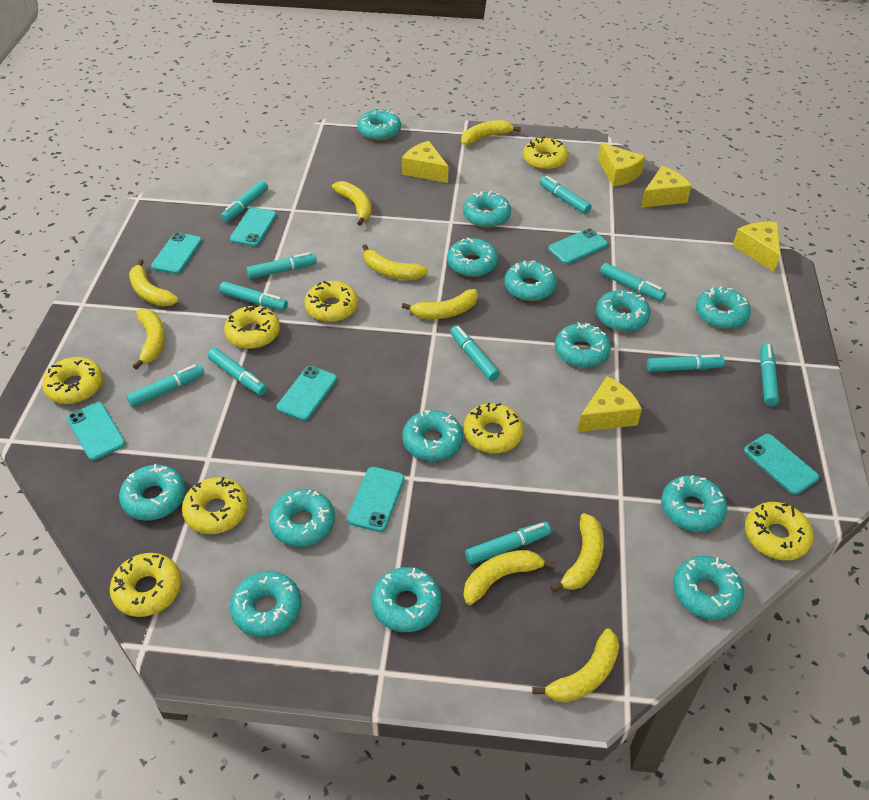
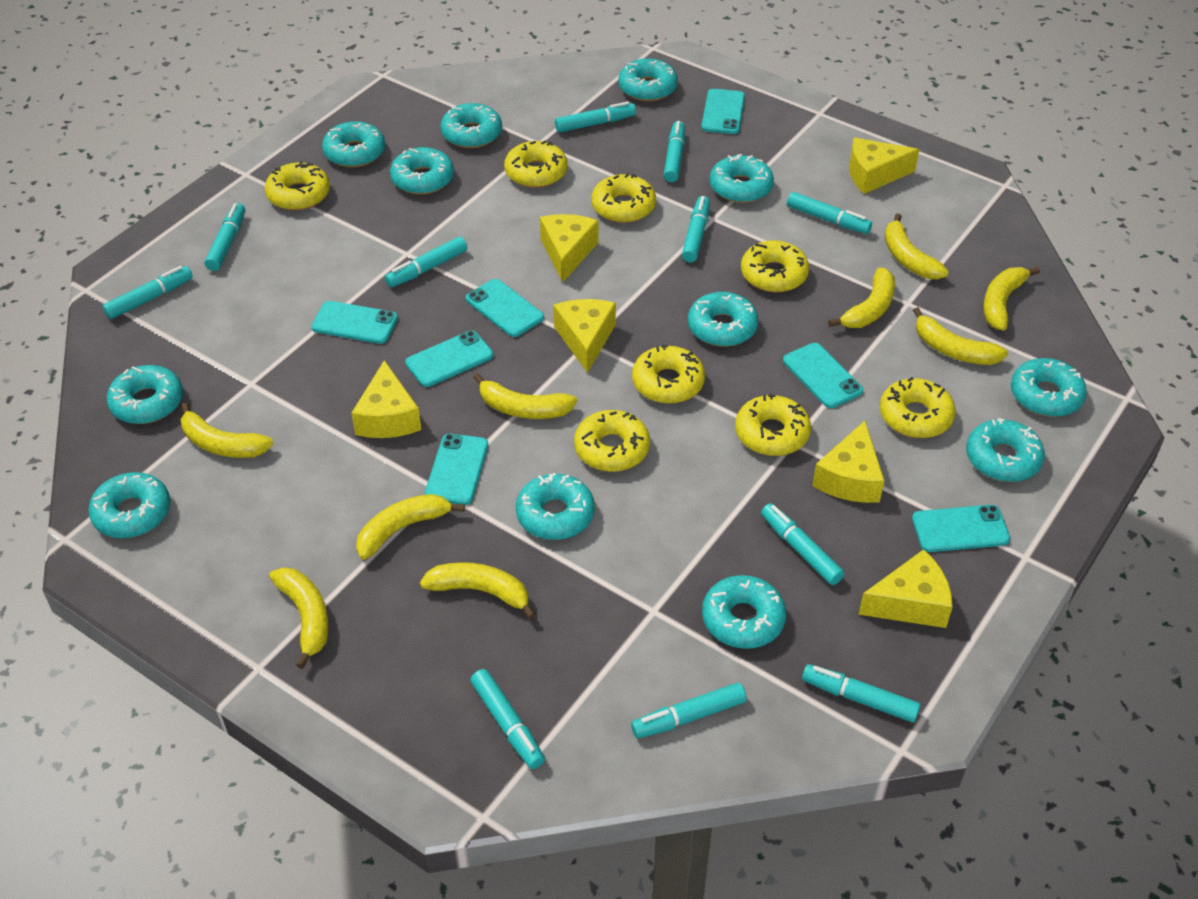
turquoise donut: 14 -> 12
yellow cheese: 5 -> 6

